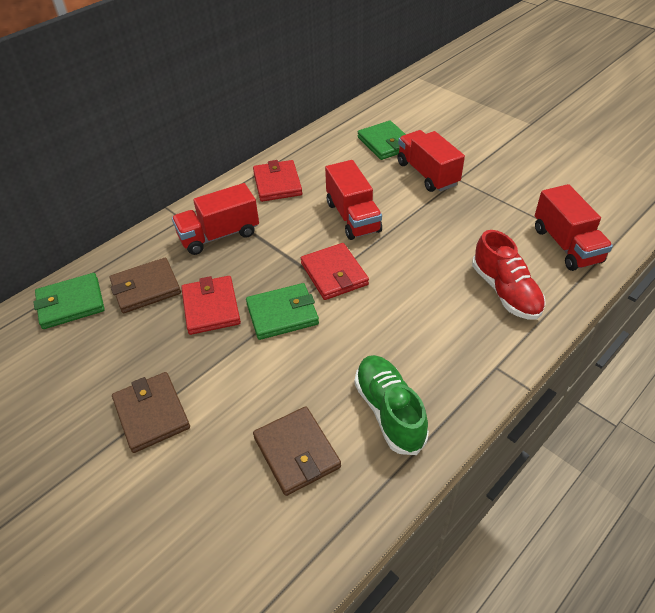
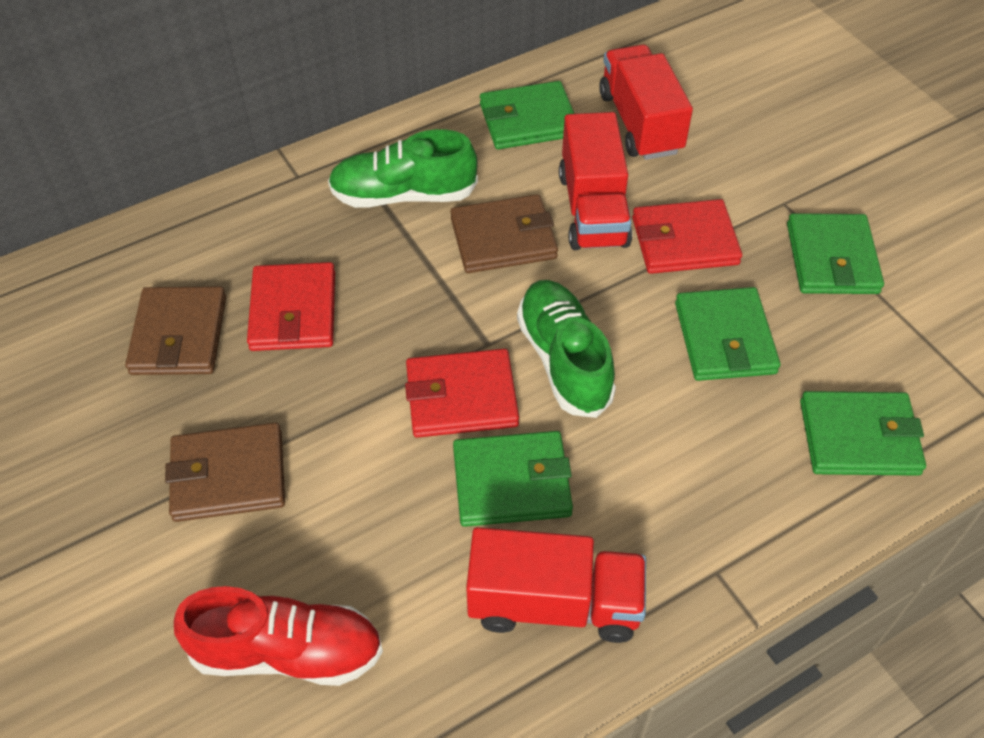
green shoe: 1 -> 2
green wallet: 3 -> 5
red truck: 4 -> 3

